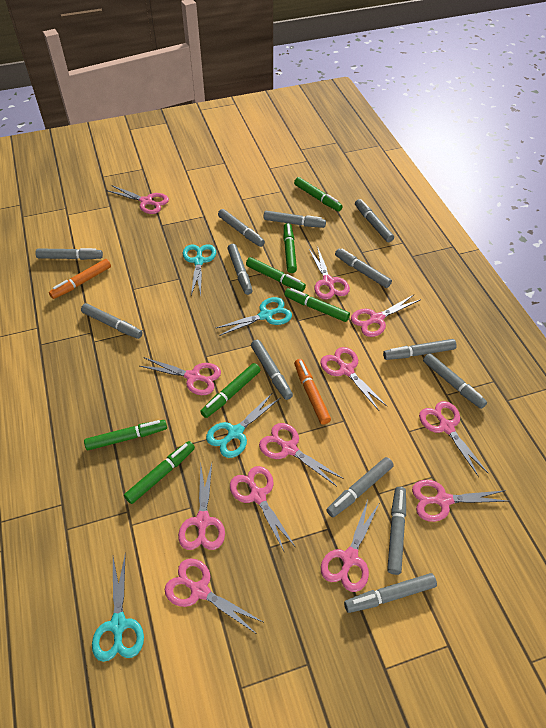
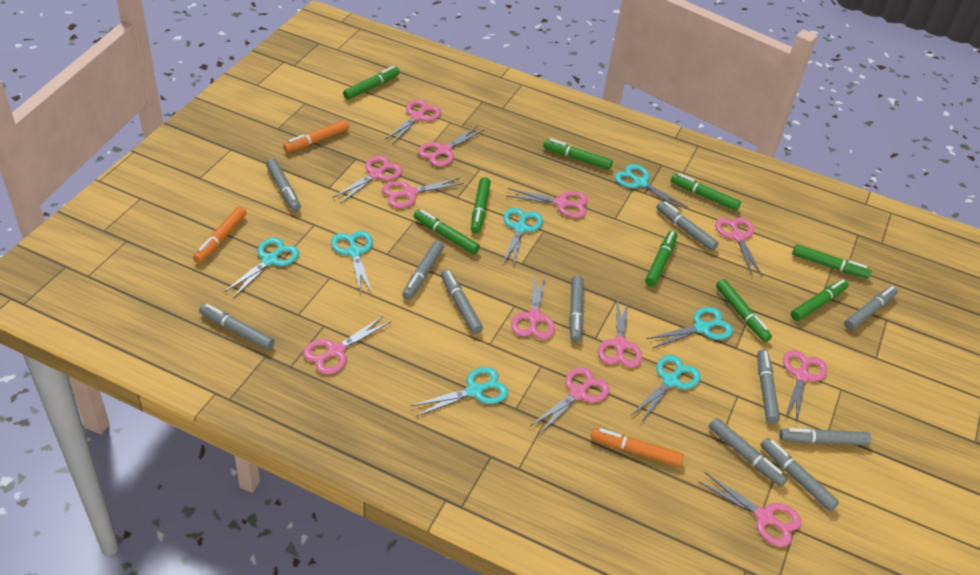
green marker: 7 -> 9
grey marker: 13 -> 11
orange marker: 2 -> 3
turquoise scissors: 4 -> 7

